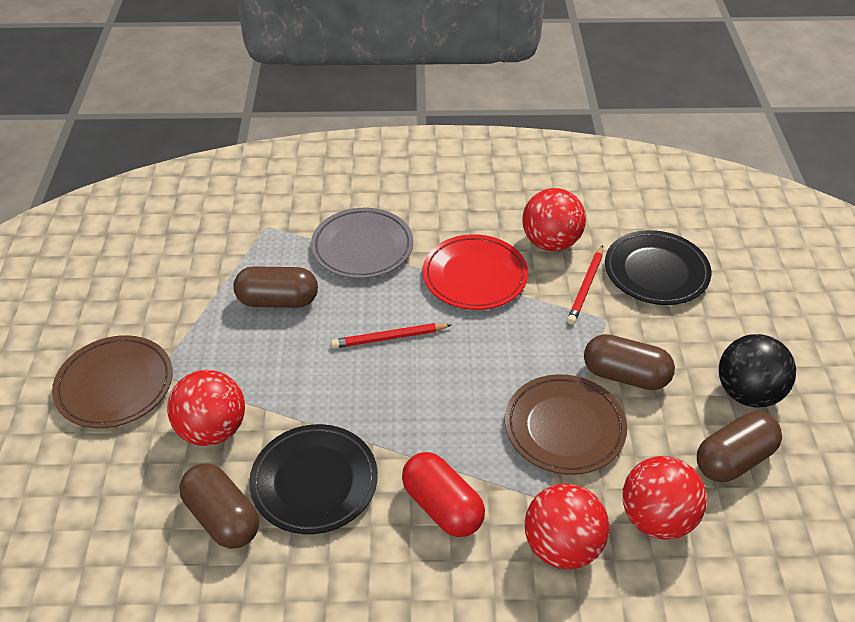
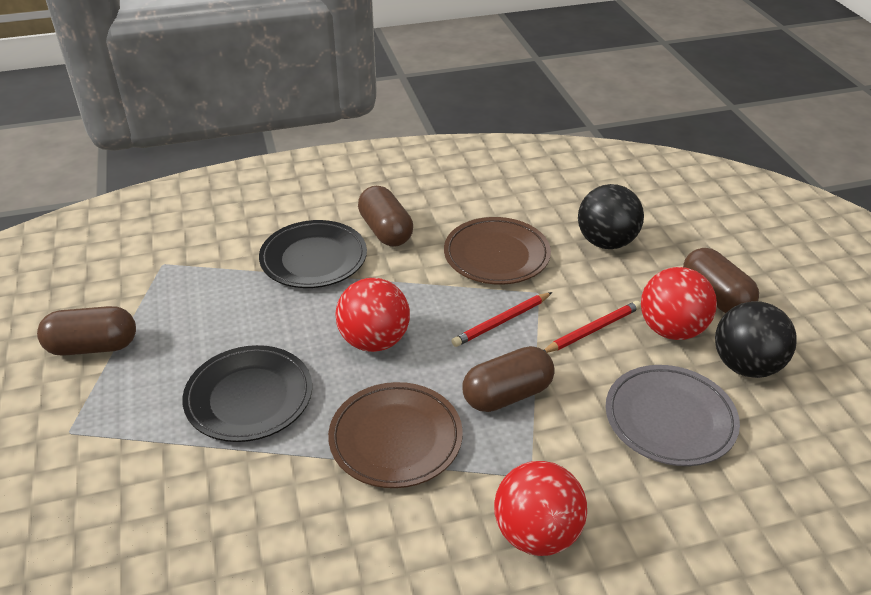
black ball: 1 -> 2
red ball: 4 -> 3
red capsule: 1 -> 0
red plate: 1 -> 0

